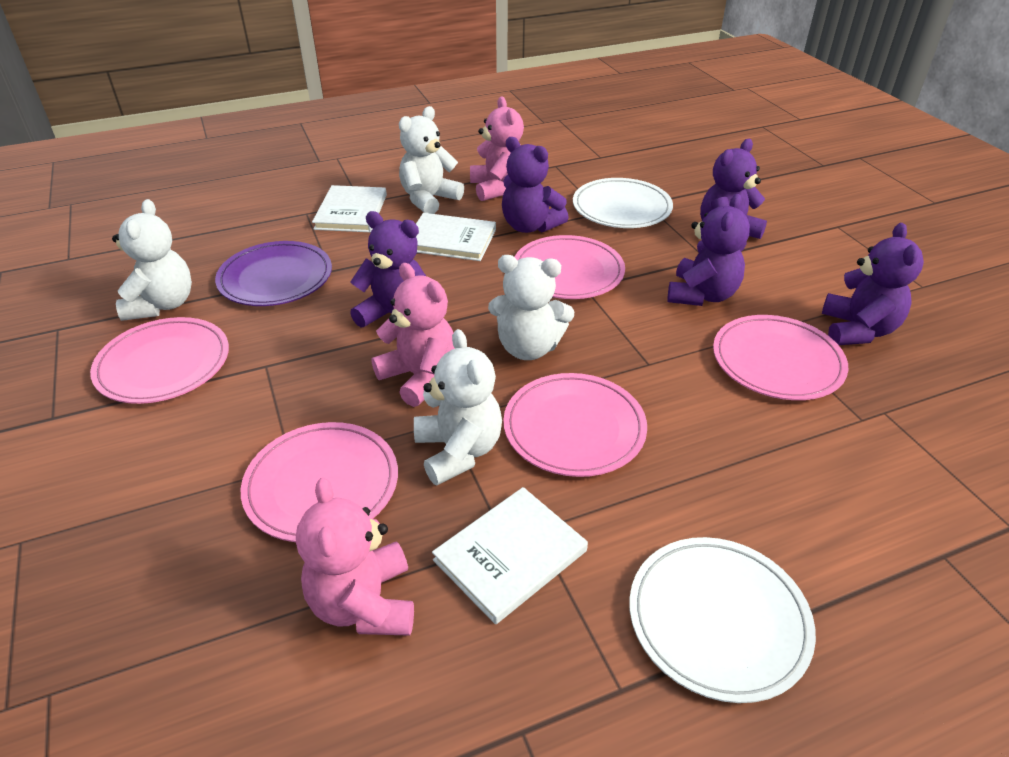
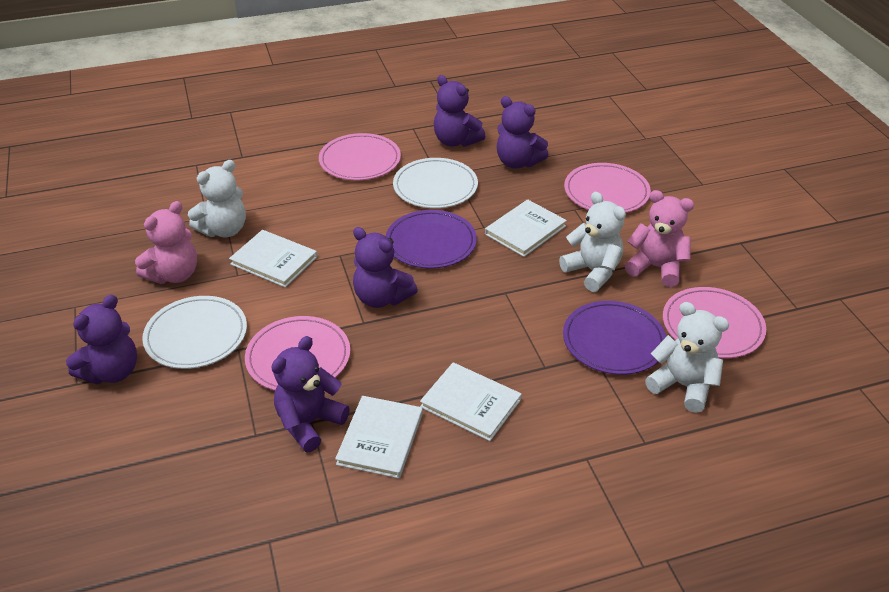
pink plate: 5 -> 4
pink teddy bear: 3 -> 2
purple plate: 1 -> 2
white book: 3 -> 4
white teddy bear: 4 -> 3

